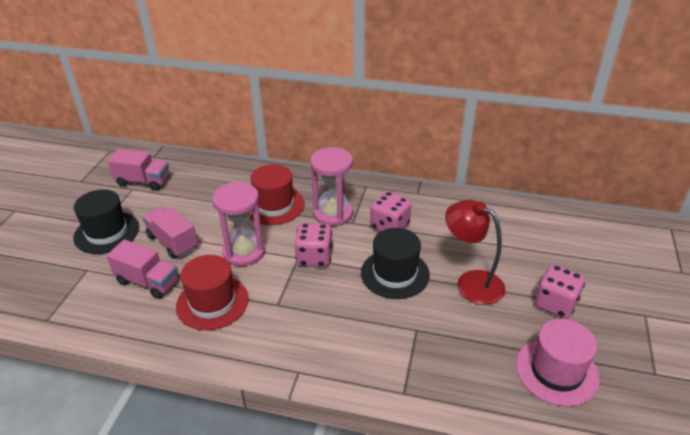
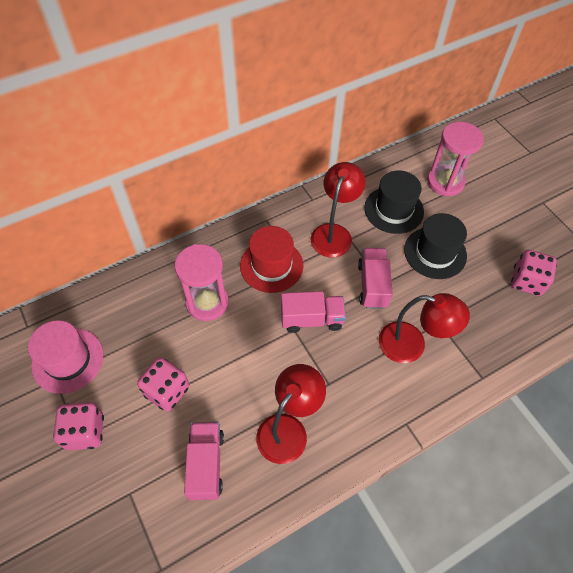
red hat: 2 -> 1
red lamp: 1 -> 3

